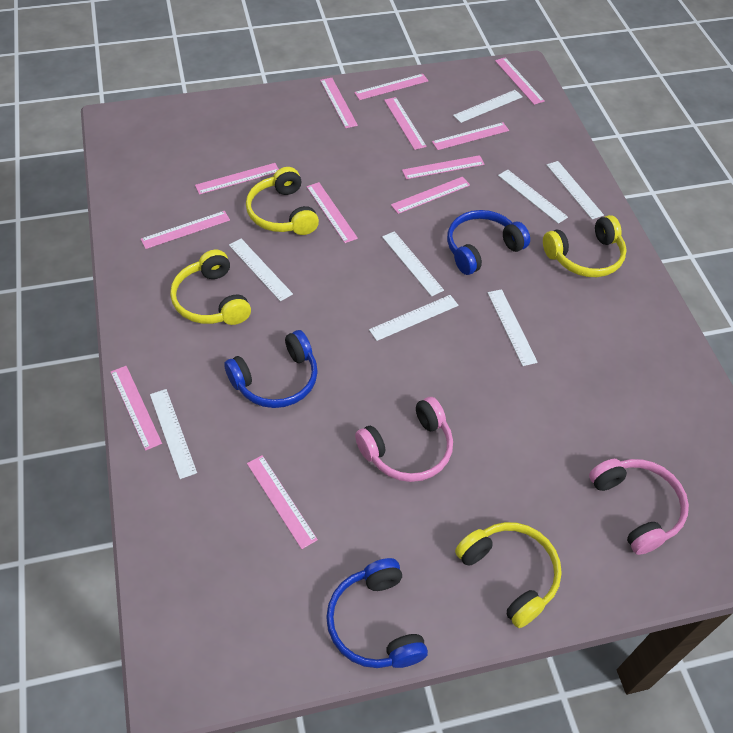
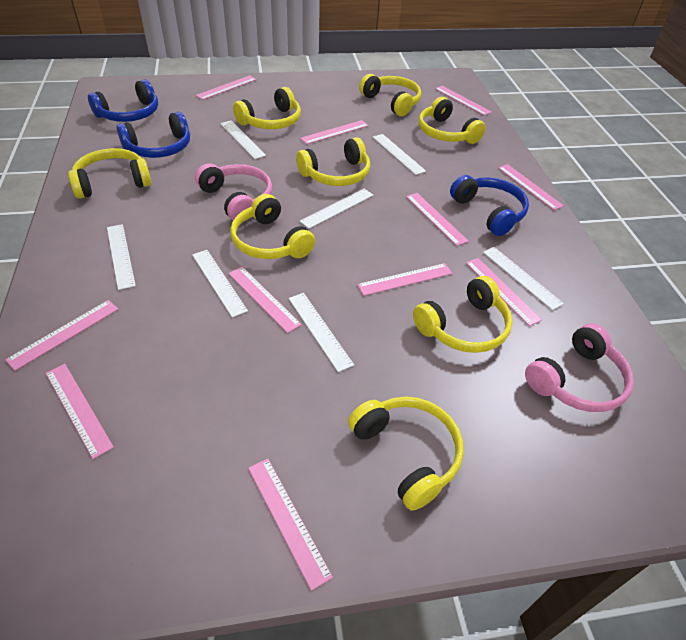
pink ruler: 12 -> 11
white ruler: 8 -> 7
yellow headphones: 4 -> 8

